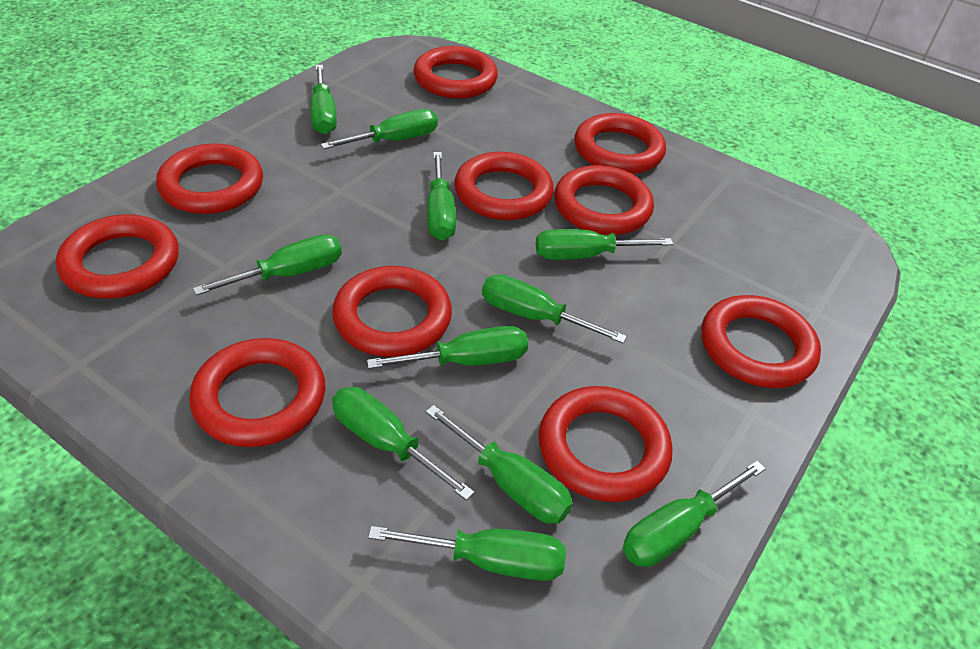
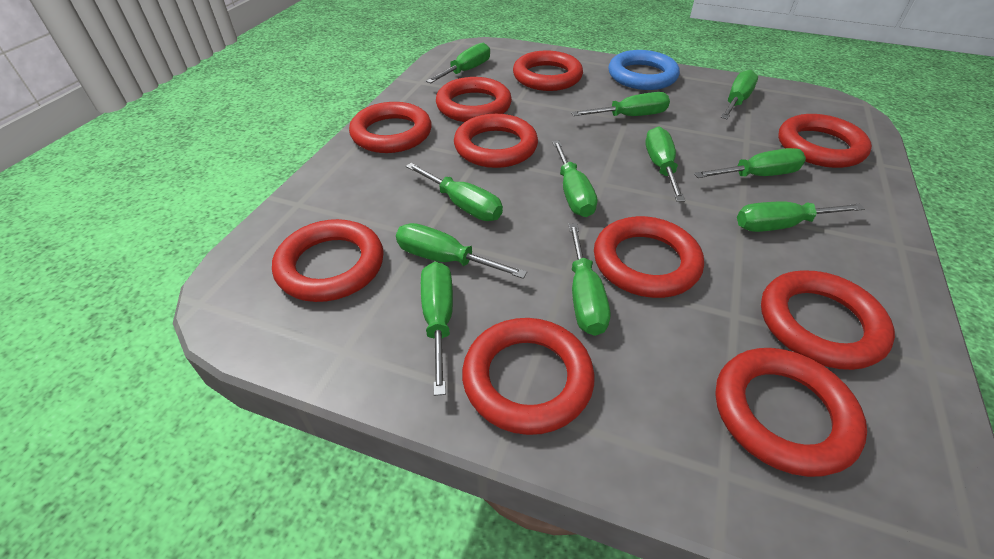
blue ring: 0 -> 1

